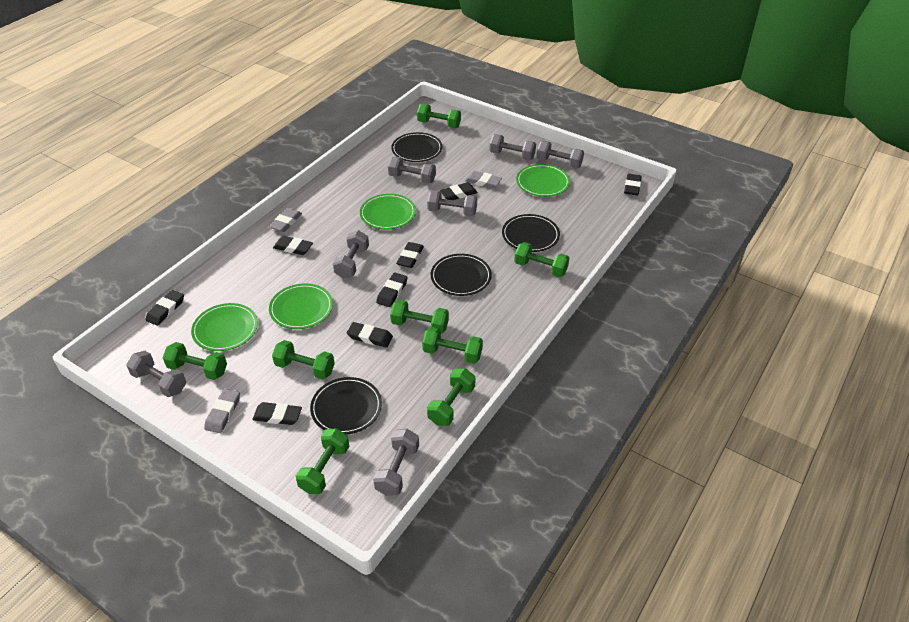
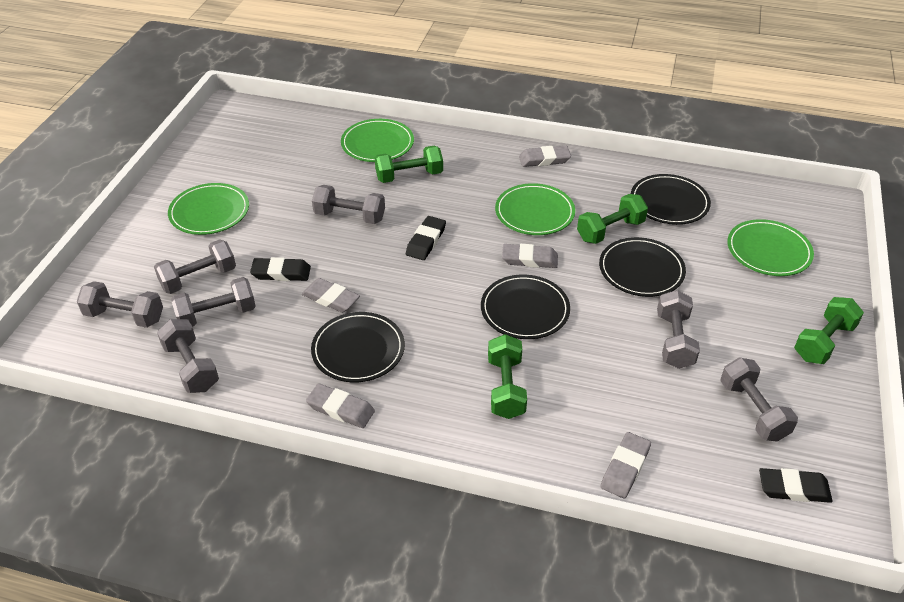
black eraser: 8 -> 3
green dumbbell: 8 -> 4
grey eraser: 3 -> 5

